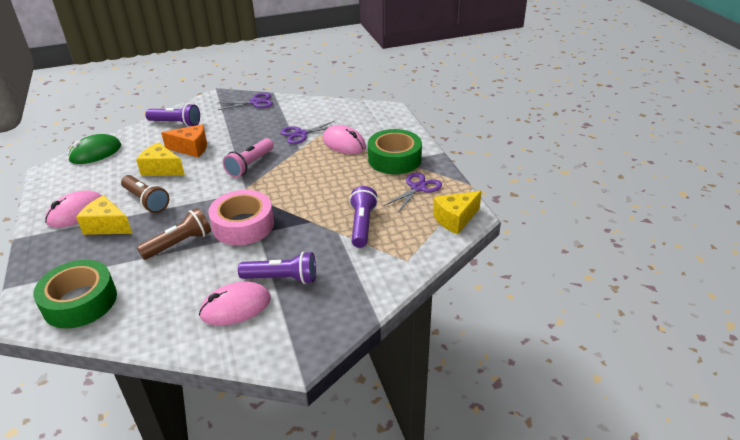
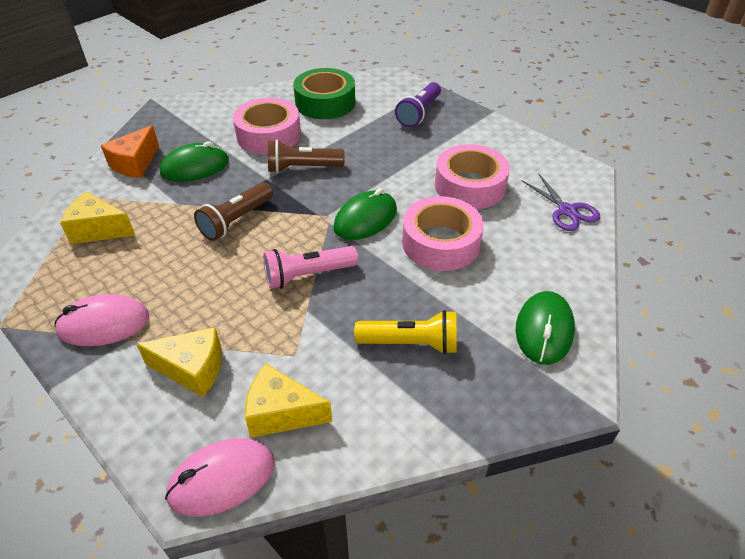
green mouse: 1 -> 3
green tape: 2 -> 1
pink mouse: 3 -> 2
pink tape: 1 -> 3
purple flashlight: 3 -> 1
purple scissors: 3 -> 1
yellow flashlight: 0 -> 1

